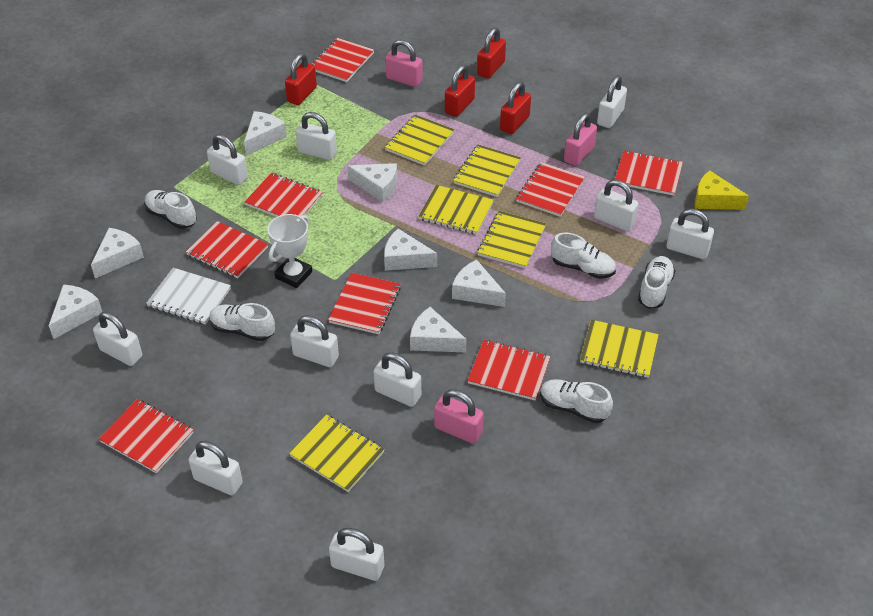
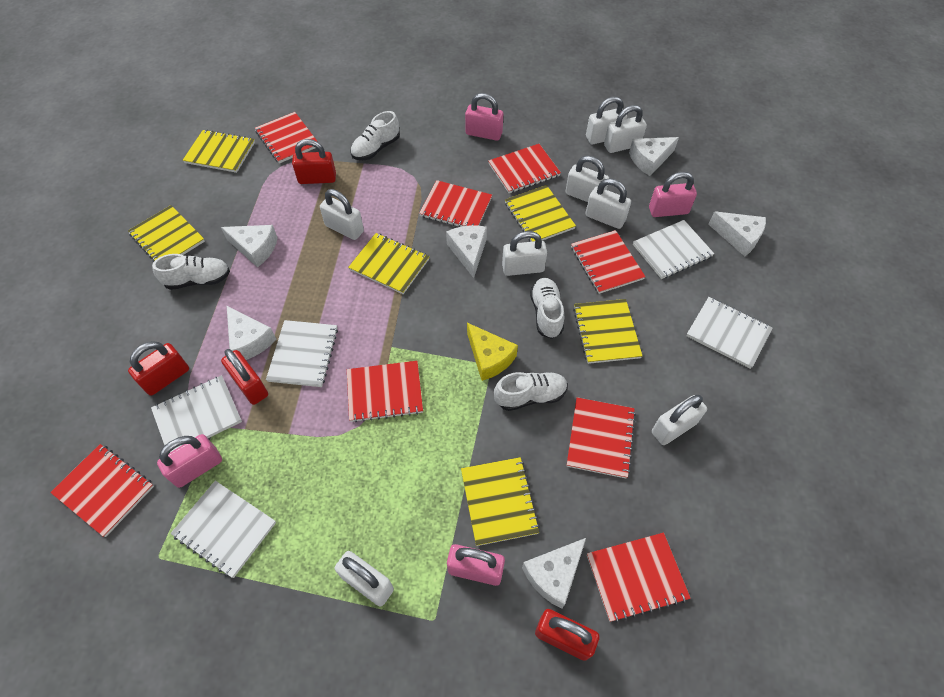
pink padlock: 3 -> 4
white cheese: 7 -> 6
white notebook: 1 -> 5
white padlock: 10 -> 8
white shoe: 5 -> 4
white trophy: 1 -> 0

